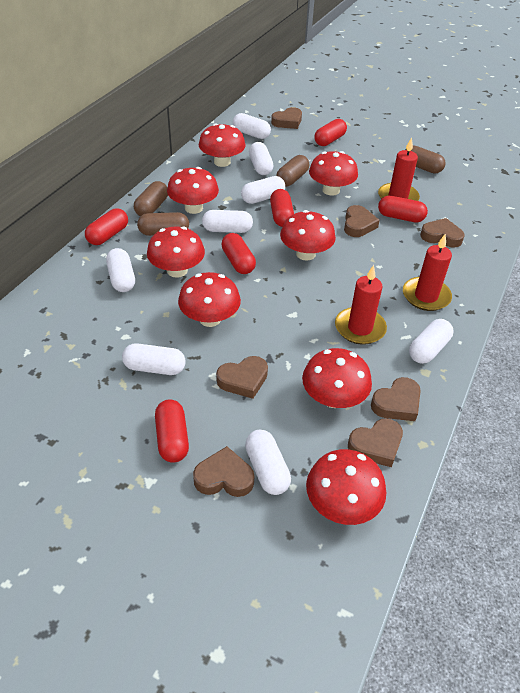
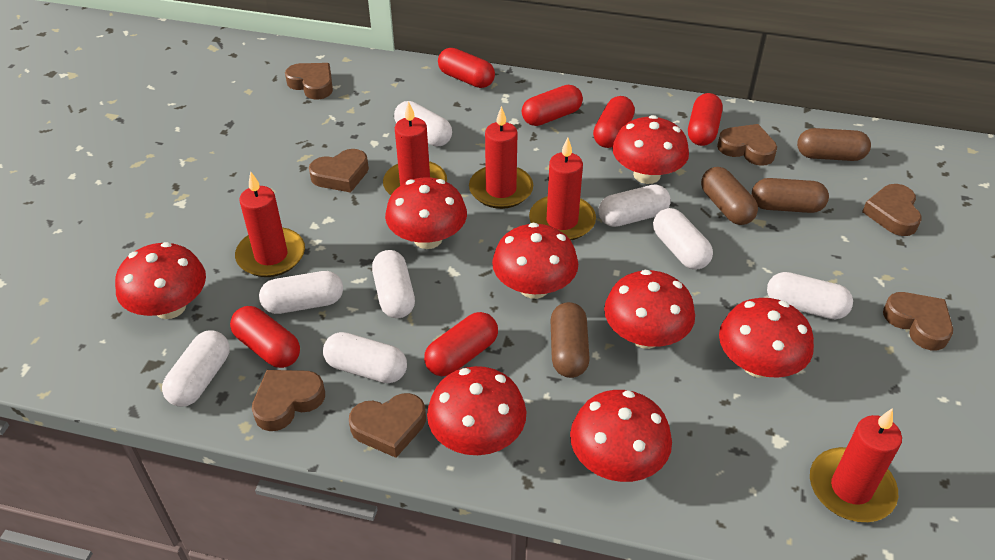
red candle: 3 -> 5

